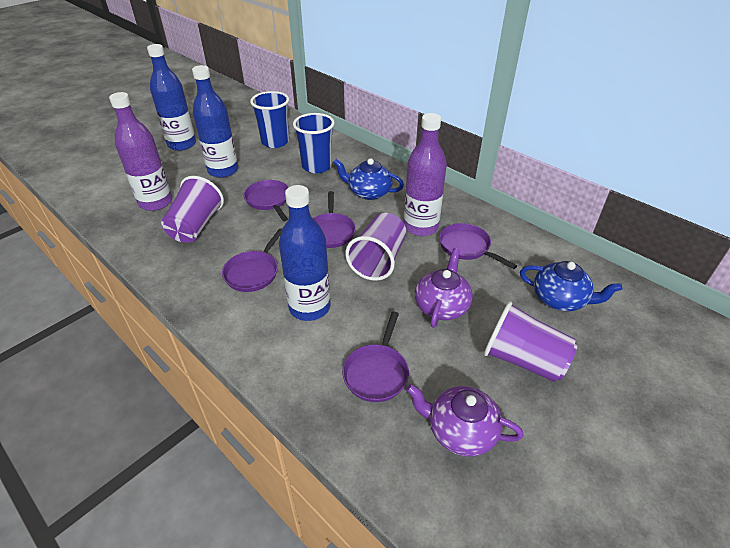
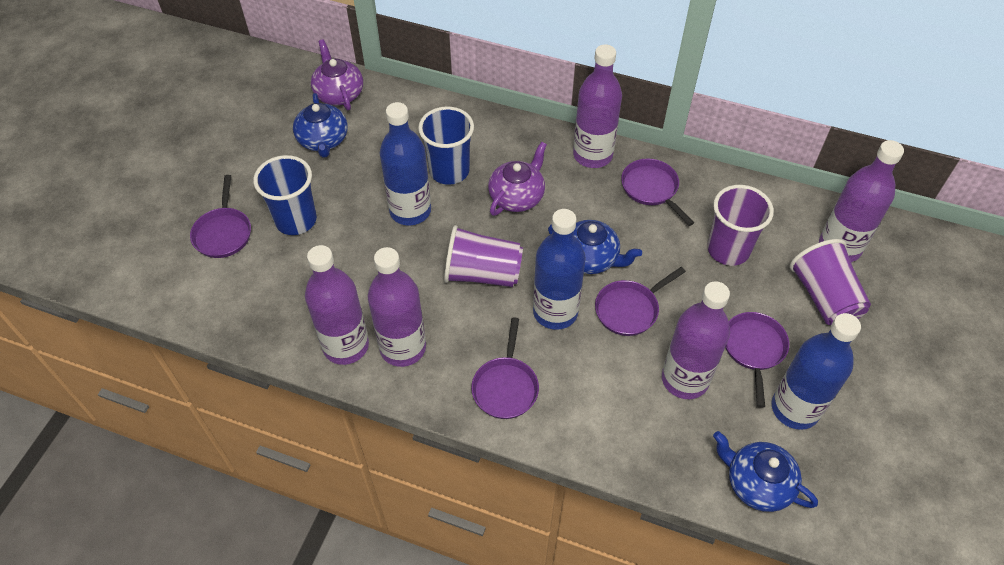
blue teapot: 2 -> 3
purple bottle: 2 -> 5

